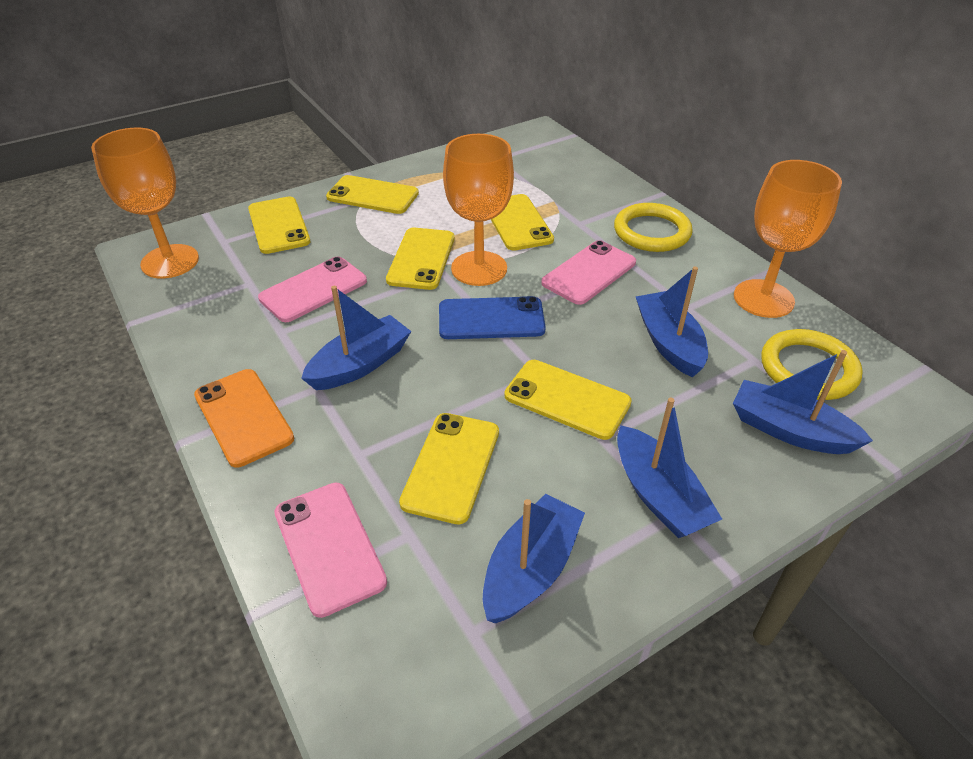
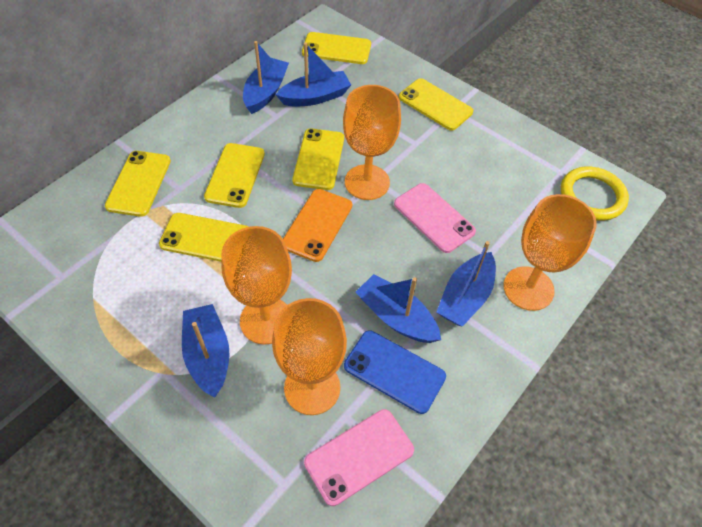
orange goblet: 3 -> 4
pink phone: 3 -> 2
yellow ring: 2 -> 1

